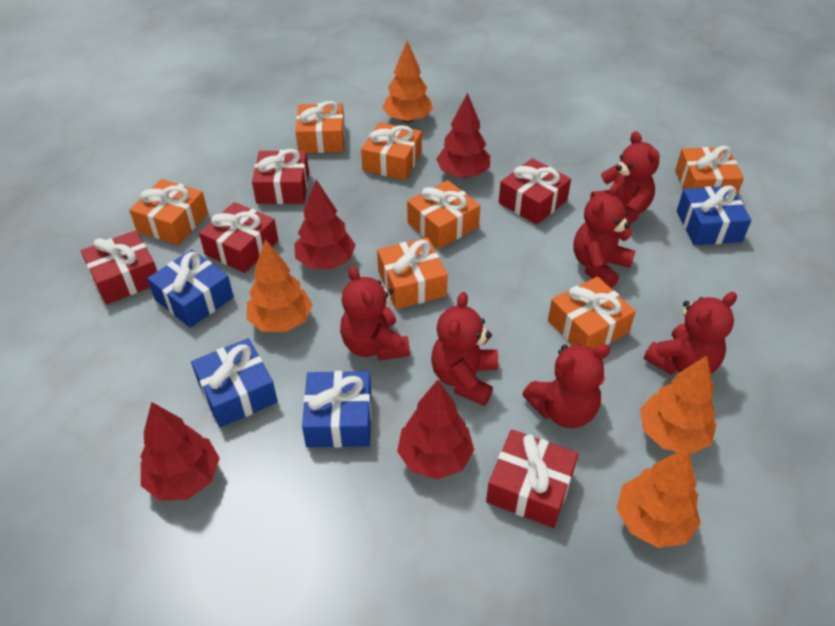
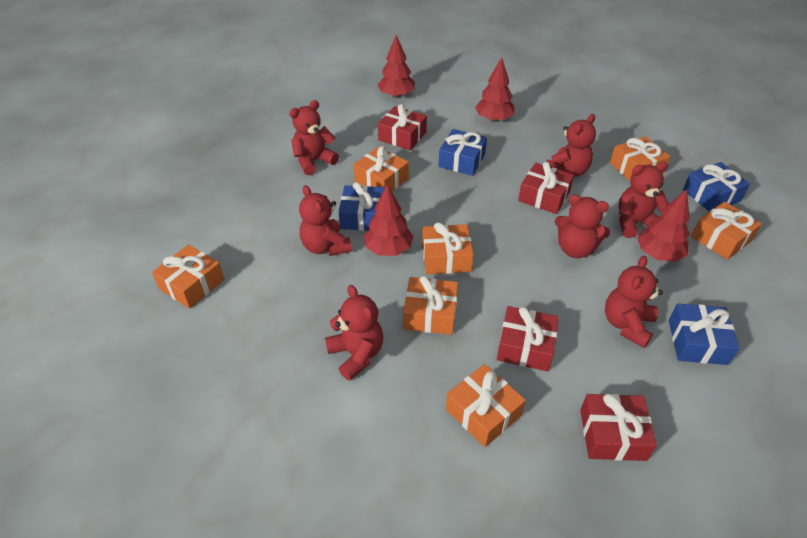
orange tree: 4 -> 0
red gift: 5 -> 4
red teddy bear: 6 -> 7

